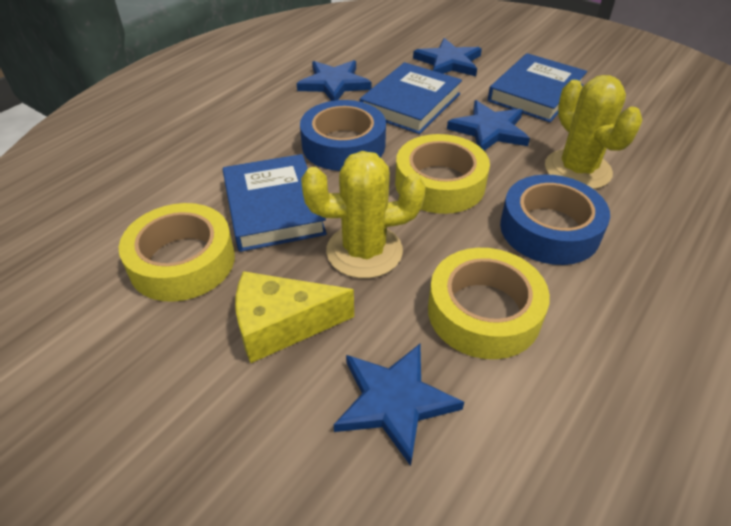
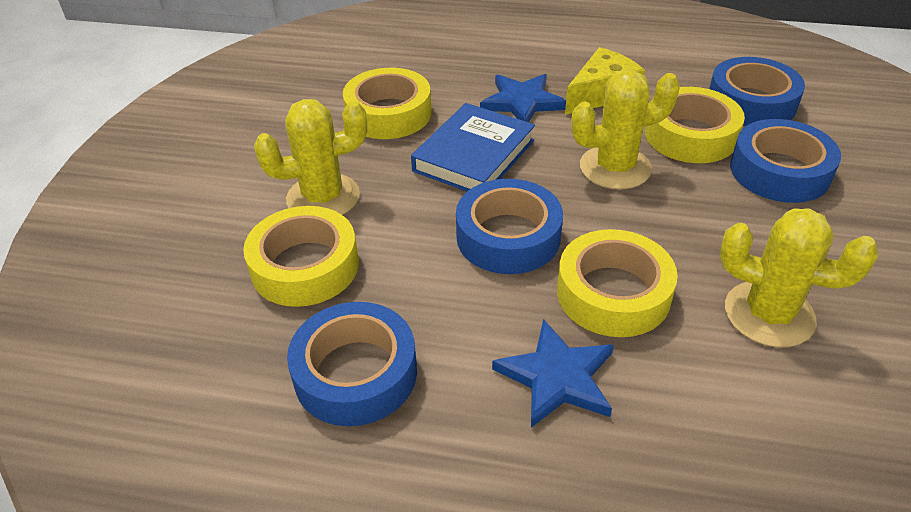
blue book: 3 -> 1
blue star: 4 -> 2
blue tape: 2 -> 4
yellow cactus: 2 -> 3
yellow tape: 3 -> 4

